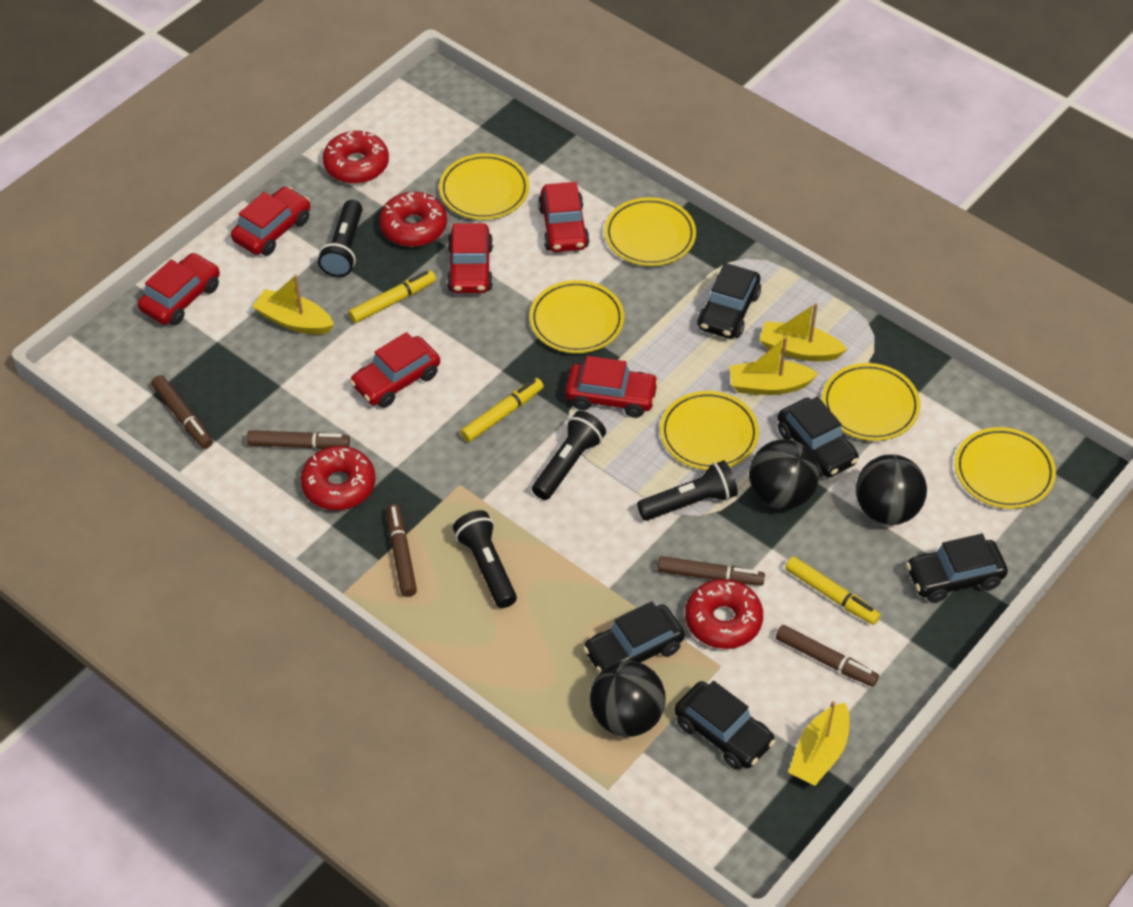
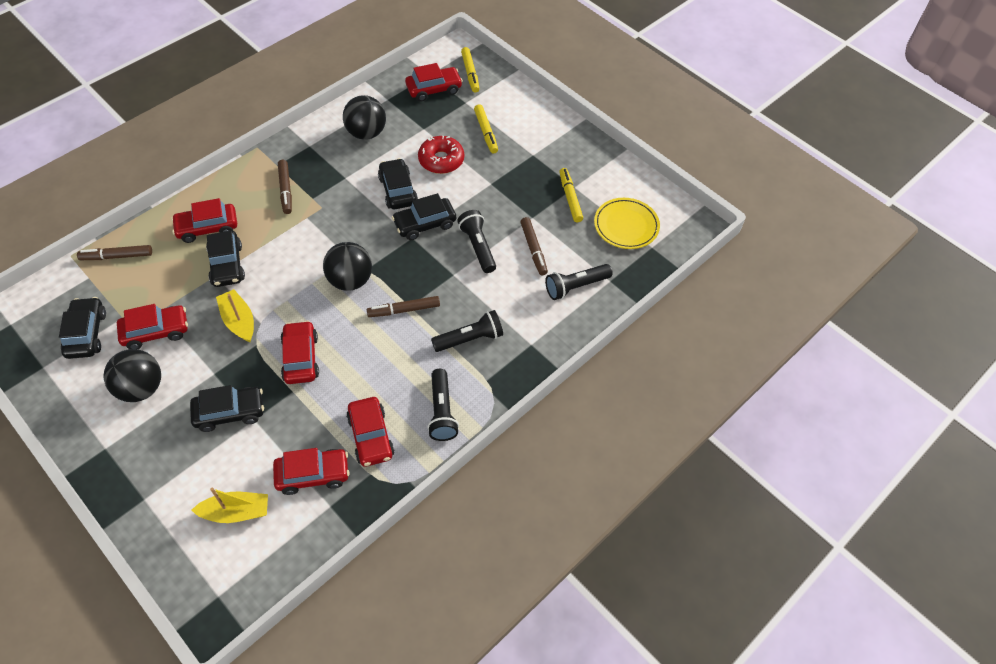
brown marker: 5 -> 4
red donut: 4 -> 1
yellow boat: 4 -> 2
yellow plate: 6 -> 1

